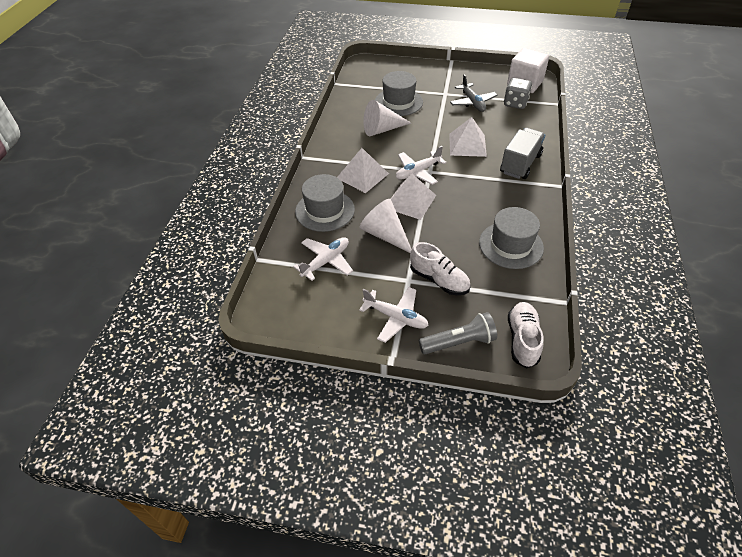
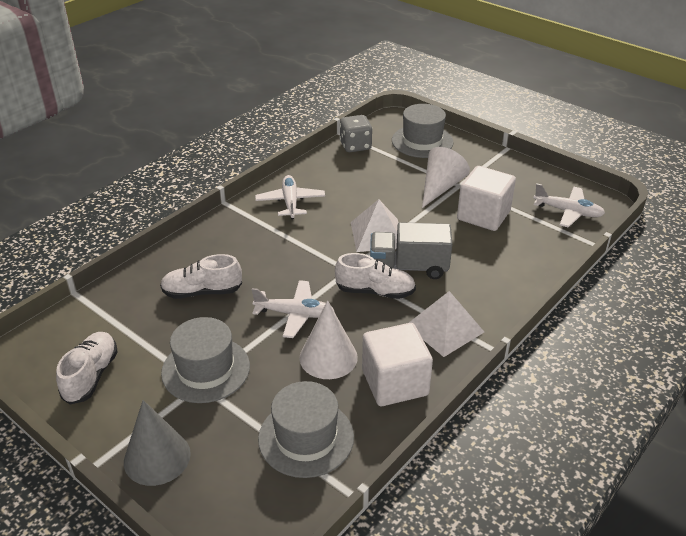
grey cone: 0 -> 1
grey flashlight: 1 -> 0
grey plane: 1 -> 0
white cube: 1 -> 2
white pyramid: 3 -> 2
white shoe: 2 -> 3

